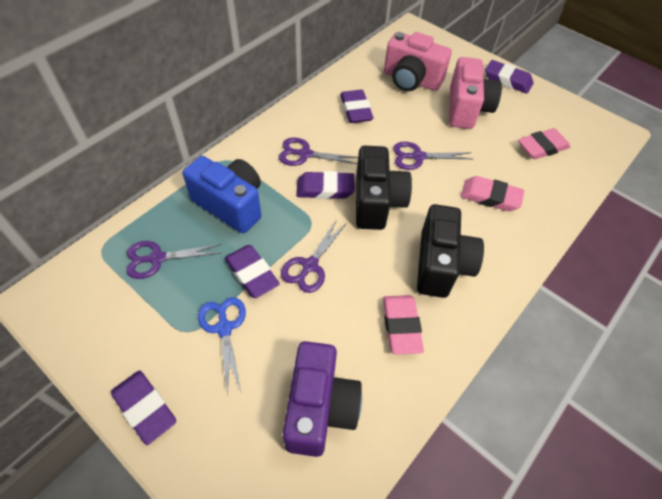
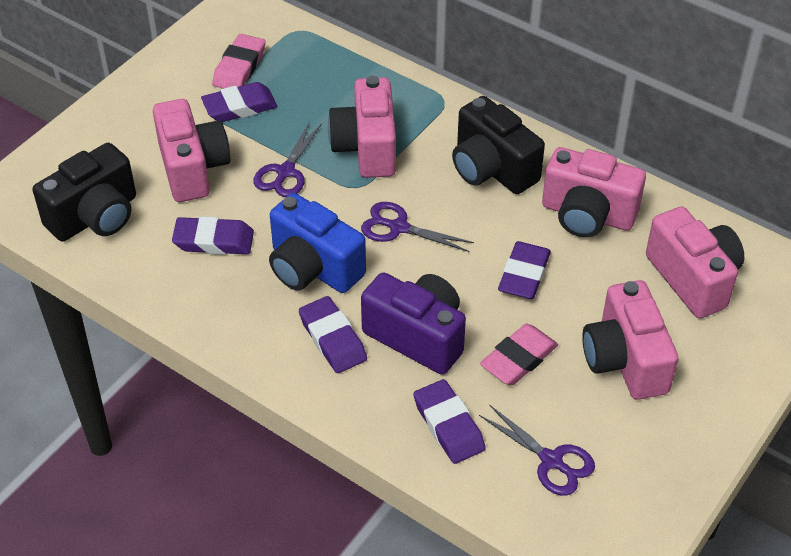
blue scissors: 1 -> 0
pink camera: 2 -> 5
pink eraser: 3 -> 2
purple scissors: 4 -> 3

